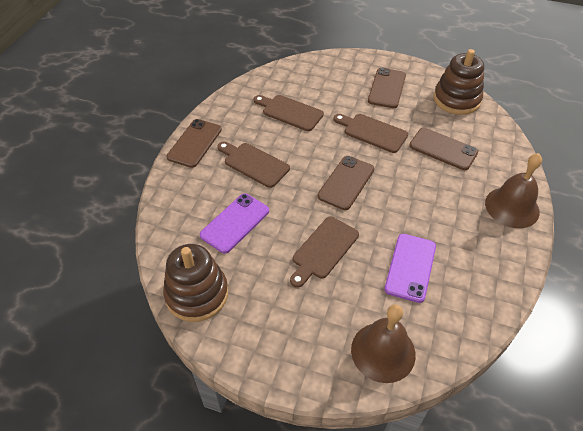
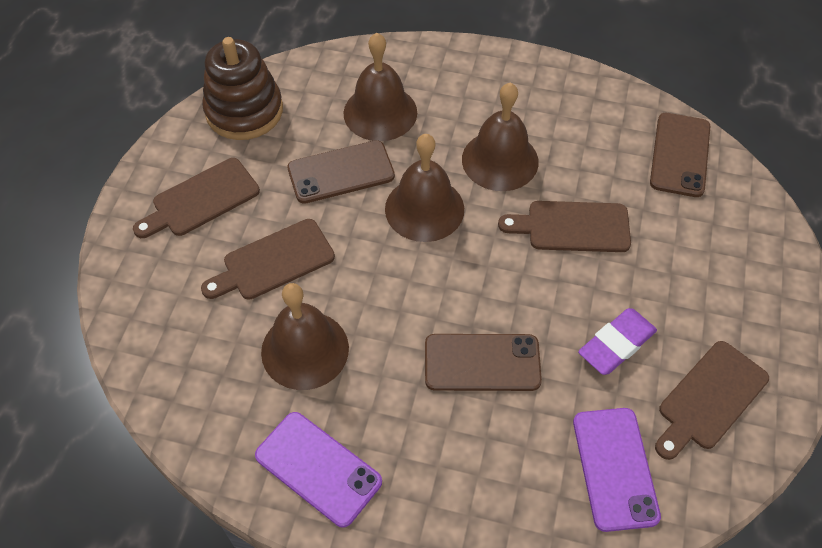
brown bell: 2 -> 4
brown phone: 4 -> 3
brown stacking toy: 2 -> 1
purple eraser: 0 -> 1

